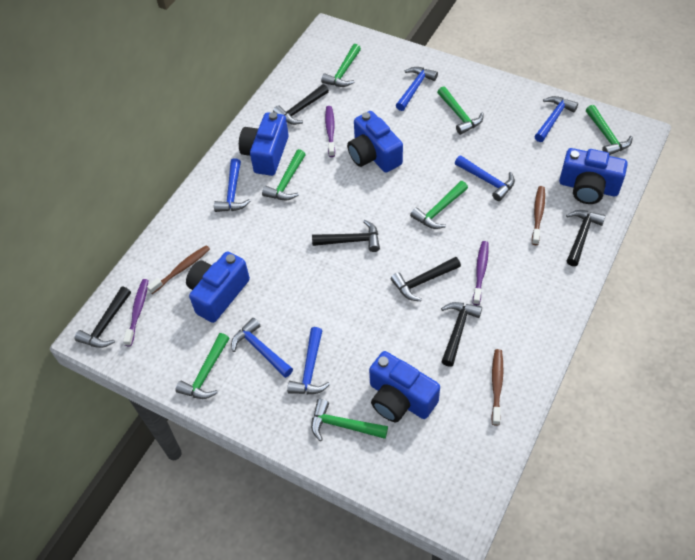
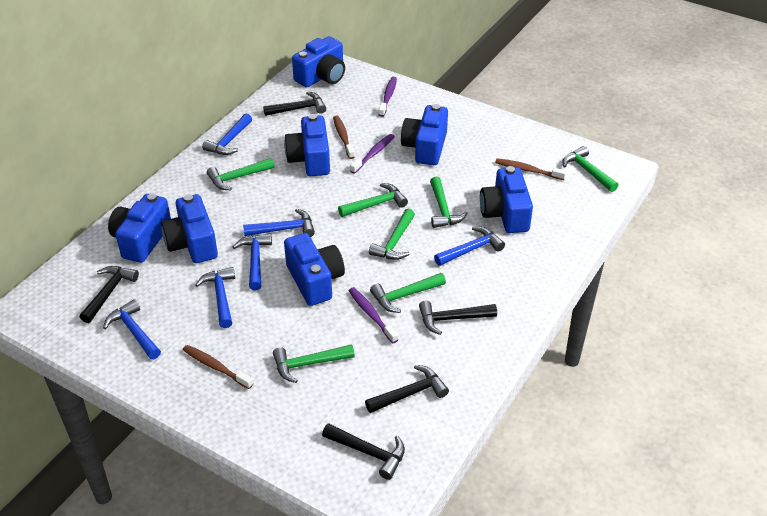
black hammer: 6 -> 5
blue camera: 5 -> 7

